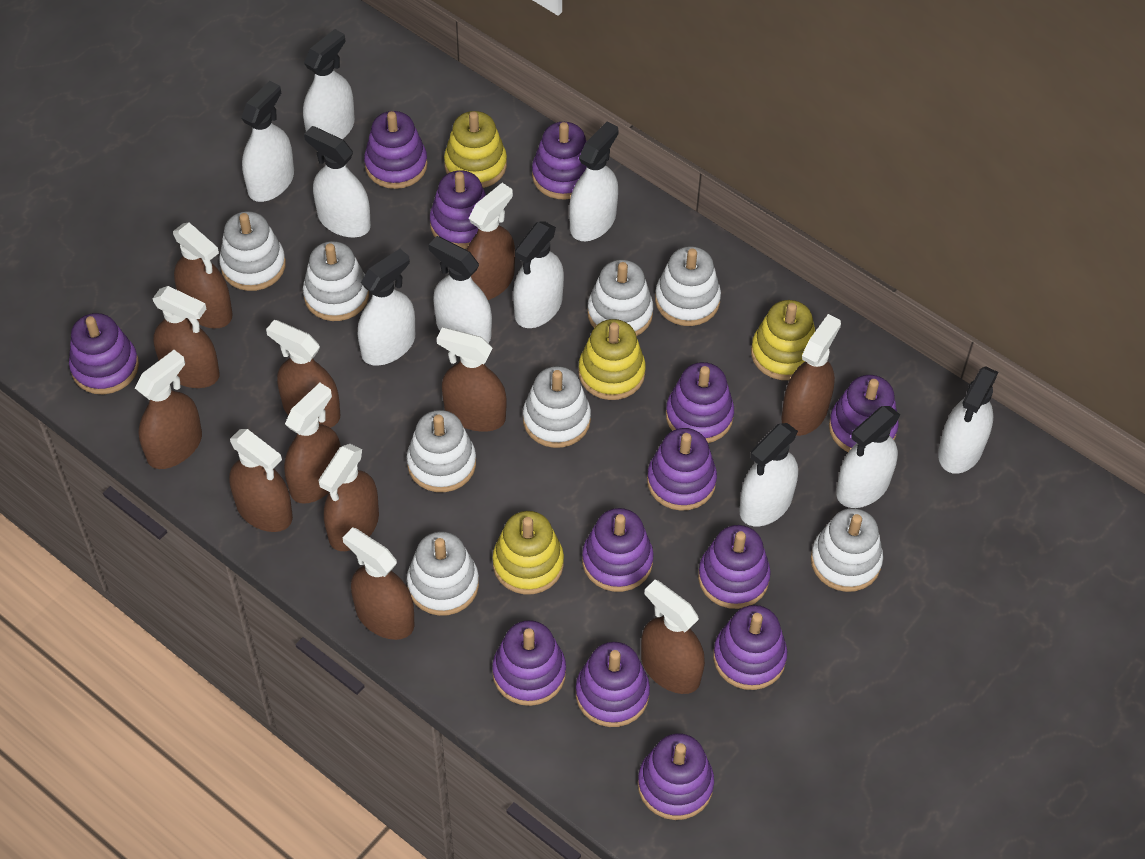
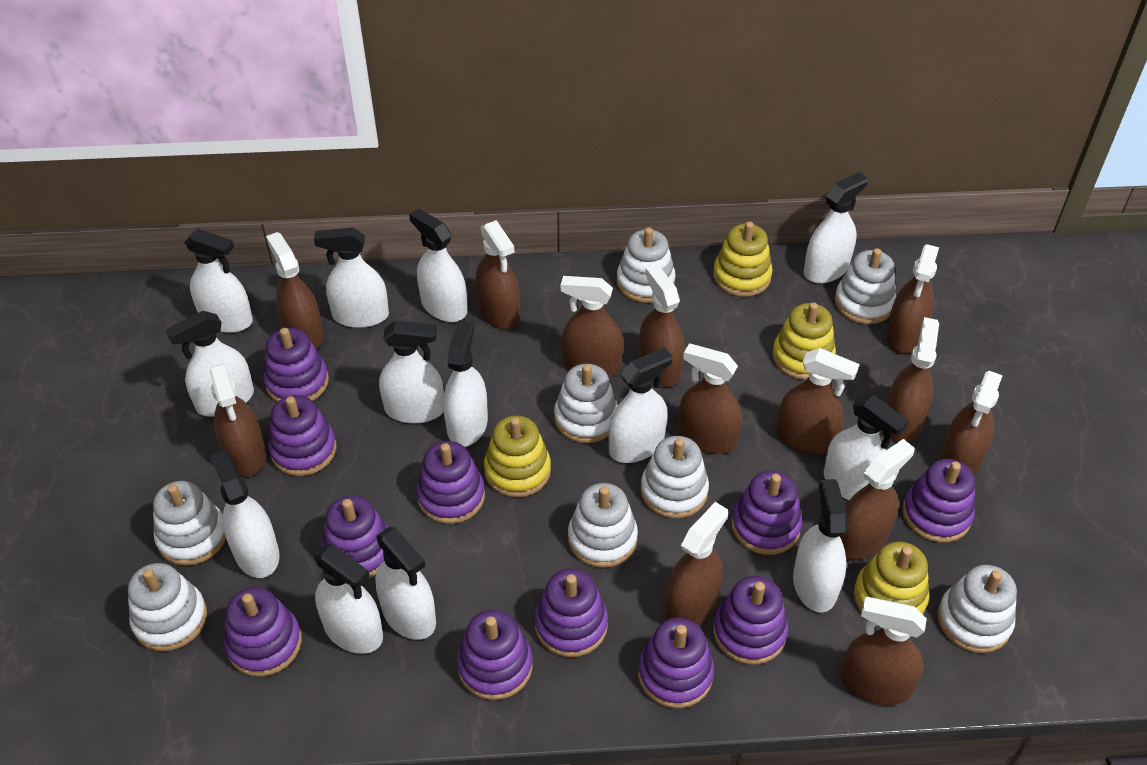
brown spray bottle: 12 -> 13
purple stacking toy: 13 -> 11
white spray bottle: 10 -> 13

